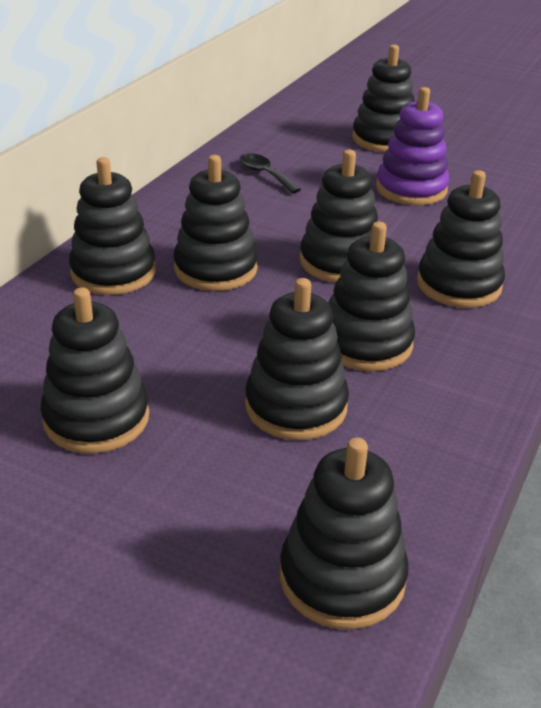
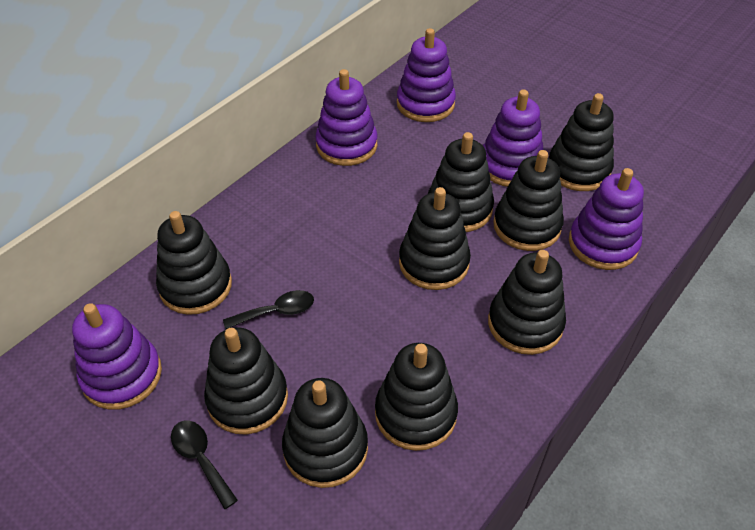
black spoon: 1 -> 2
purple stacking toy: 1 -> 5

